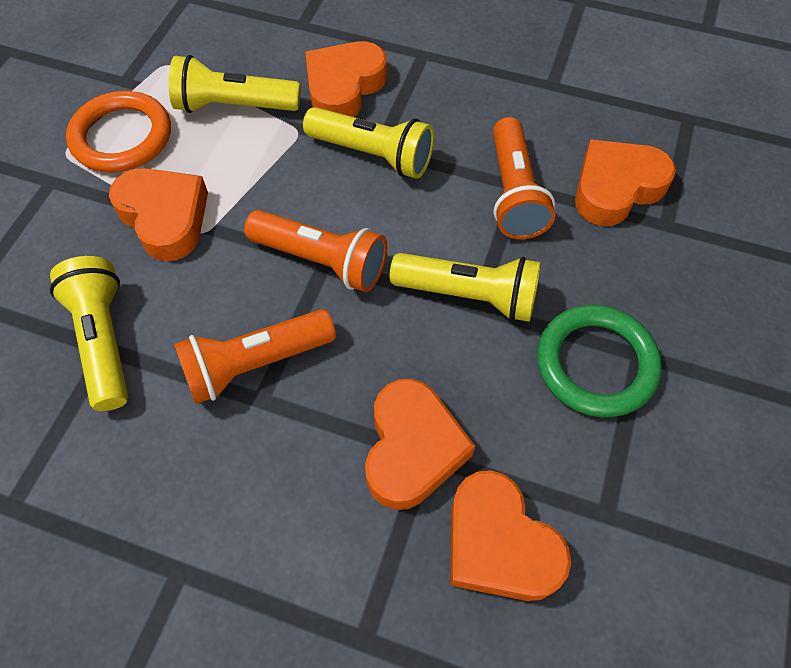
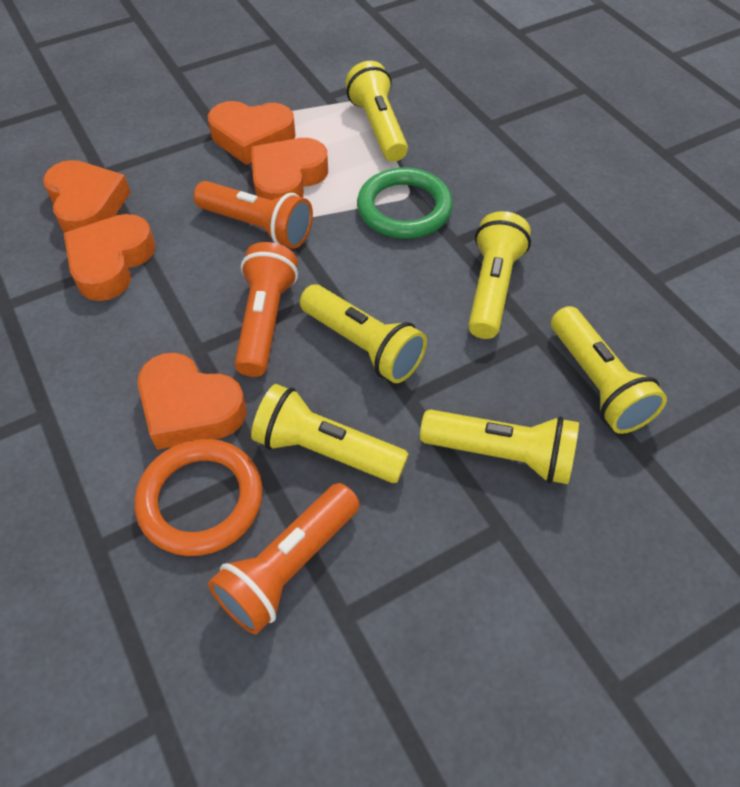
yellow flashlight: 4 -> 6

